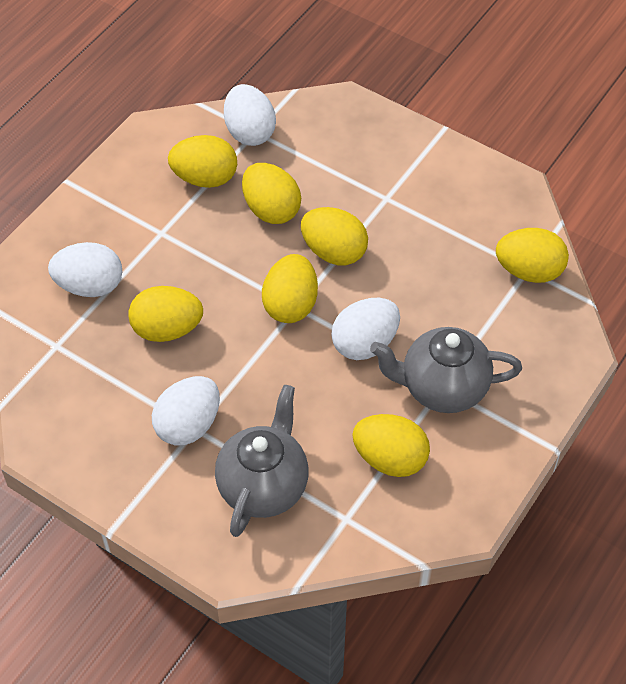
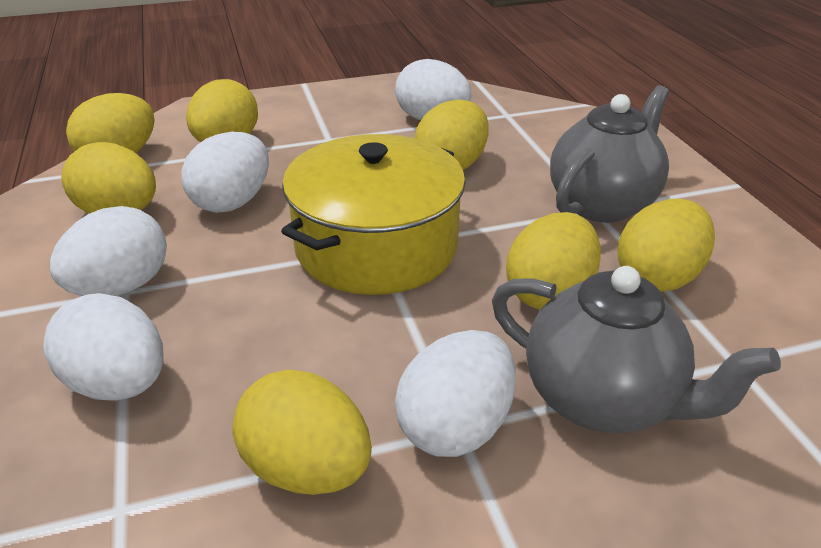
white egg: 4 -> 5
yellow pot: 0 -> 1

